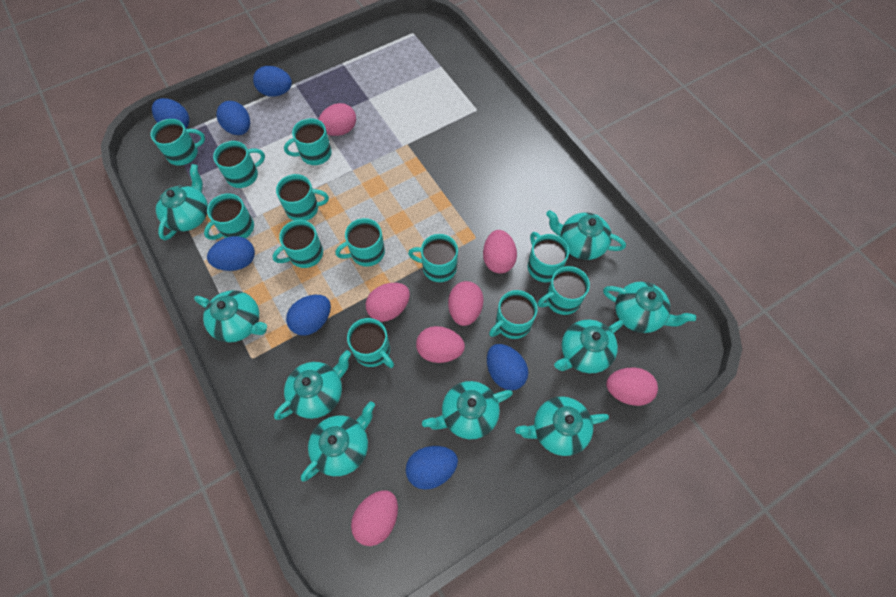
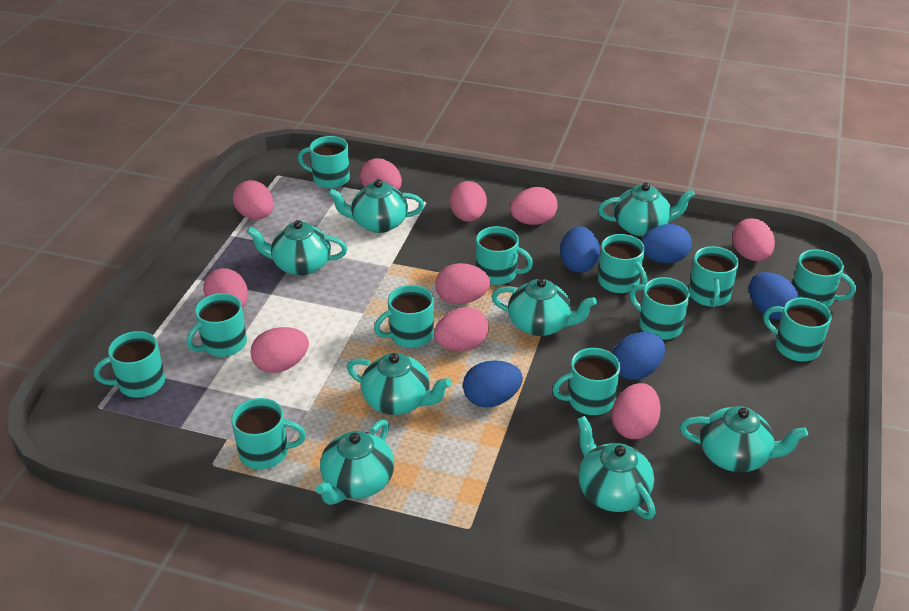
blue egg: 7 -> 5
pink egg: 7 -> 10
turquoise teapot: 9 -> 8

